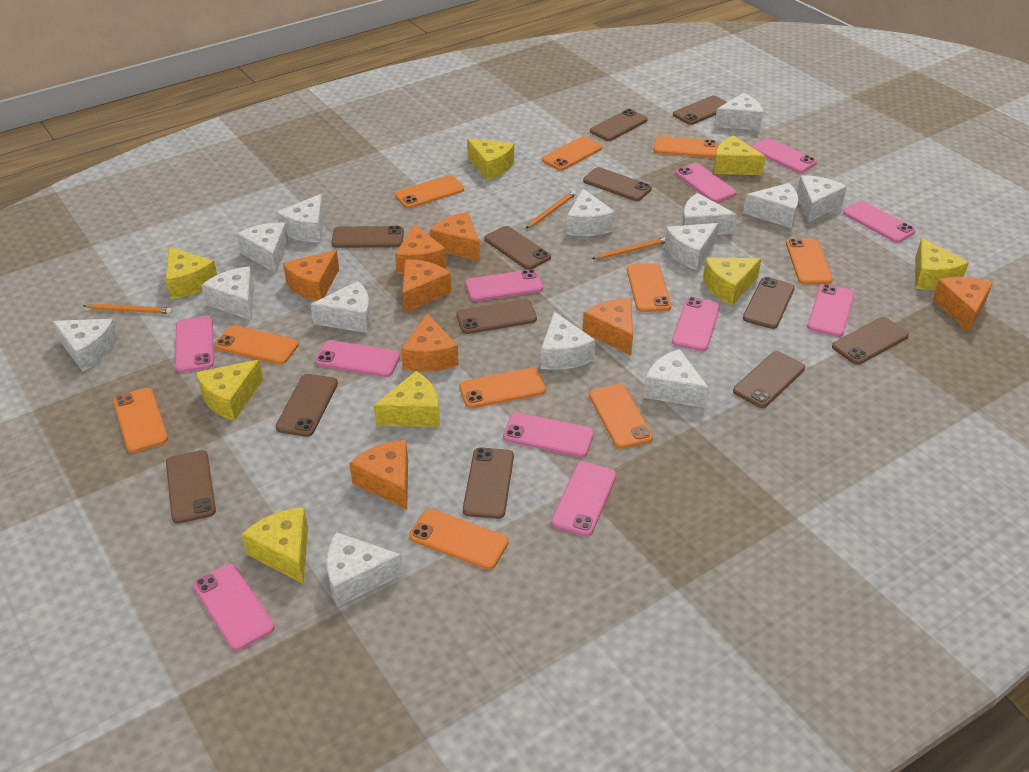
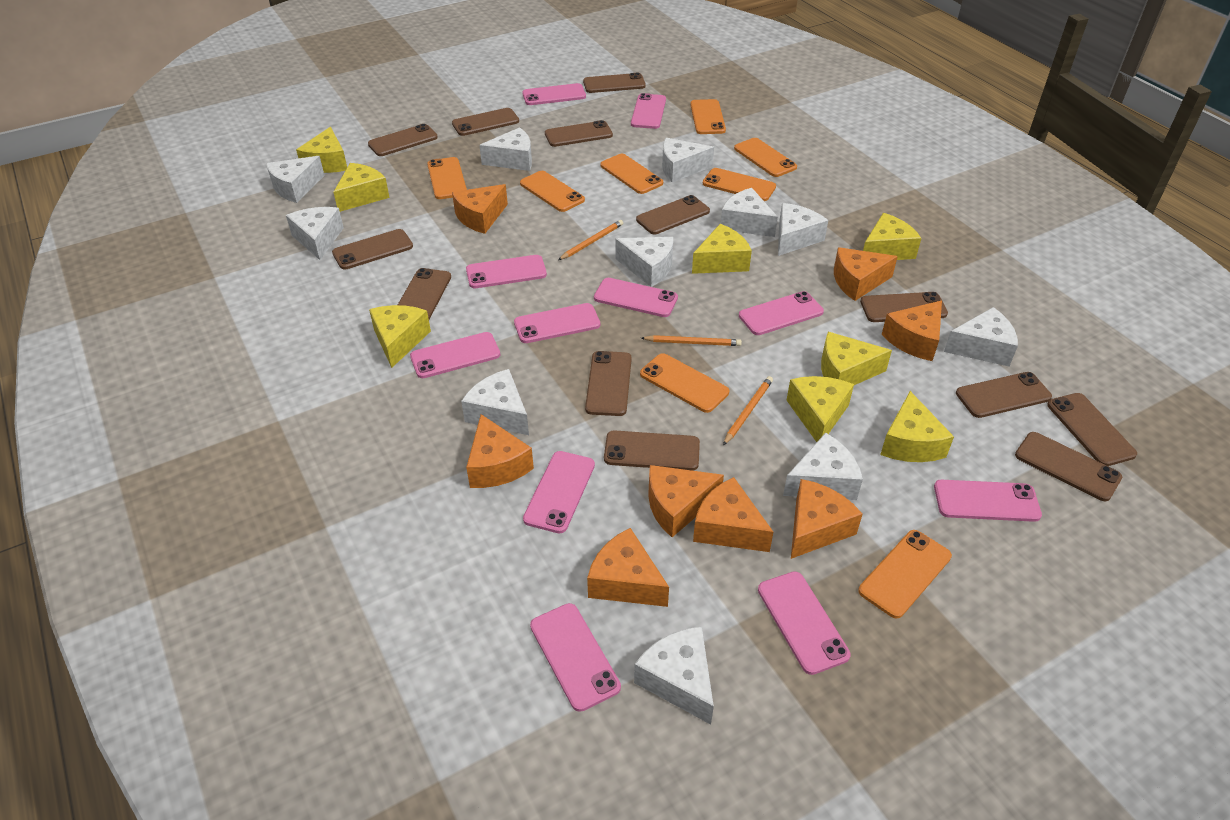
brown phone: 12 -> 13
orange phone: 10 -> 8
white cheese: 14 -> 11

